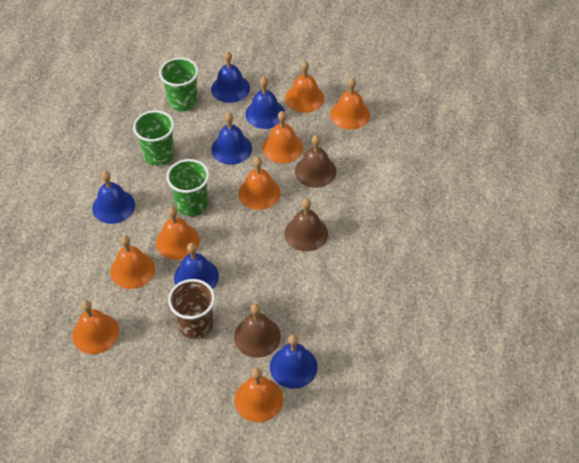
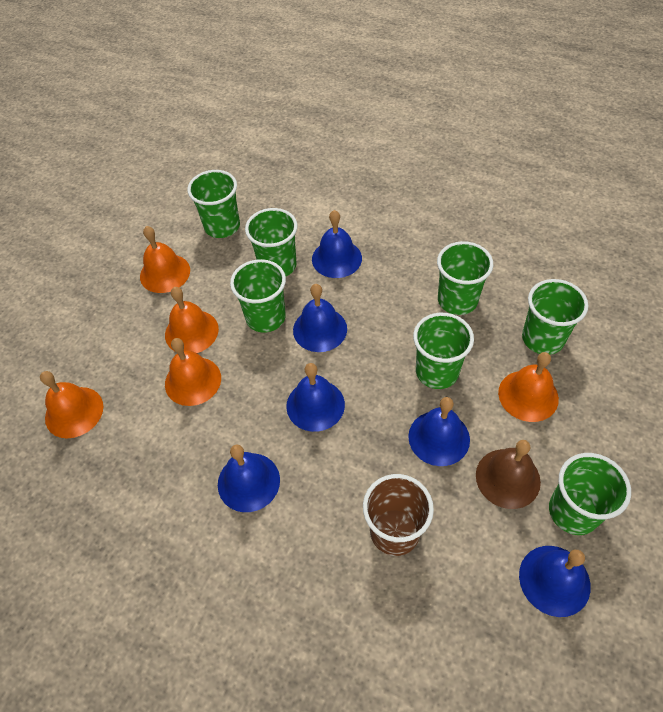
brown bell: 3 -> 1
green cup: 3 -> 7
orange bell: 8 -> 5

